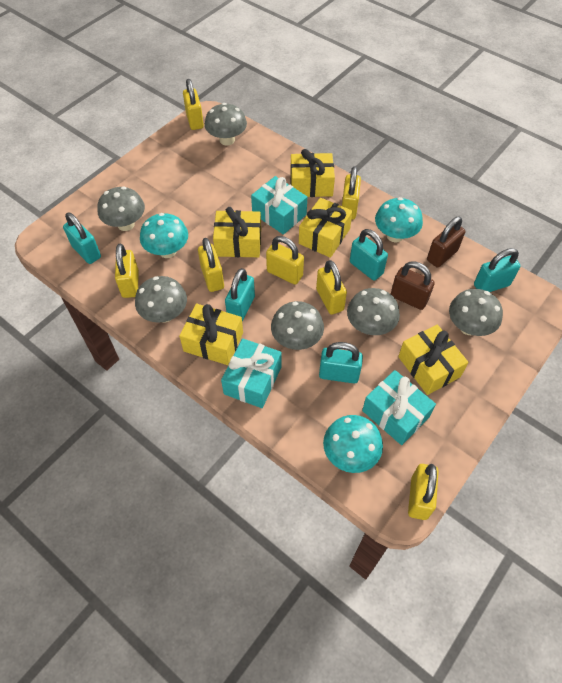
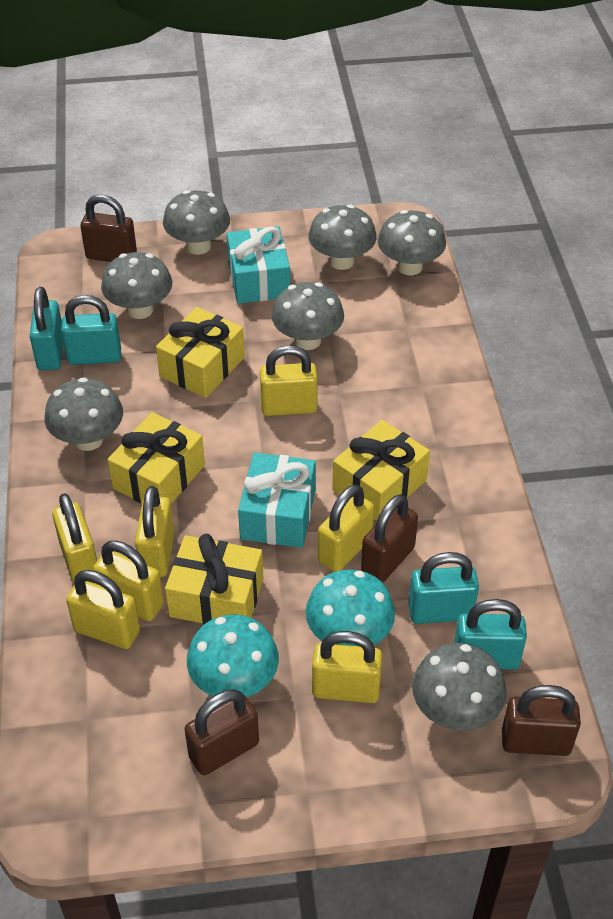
brown padlock: 2 -> 4
grey mushroom: 6 -> 7
turquoise gift: 3 -> 2
turquoise mushroom: 3 -> 2
turquoise padlock: 5 -> 4
yellow gift: 5 -> 4

